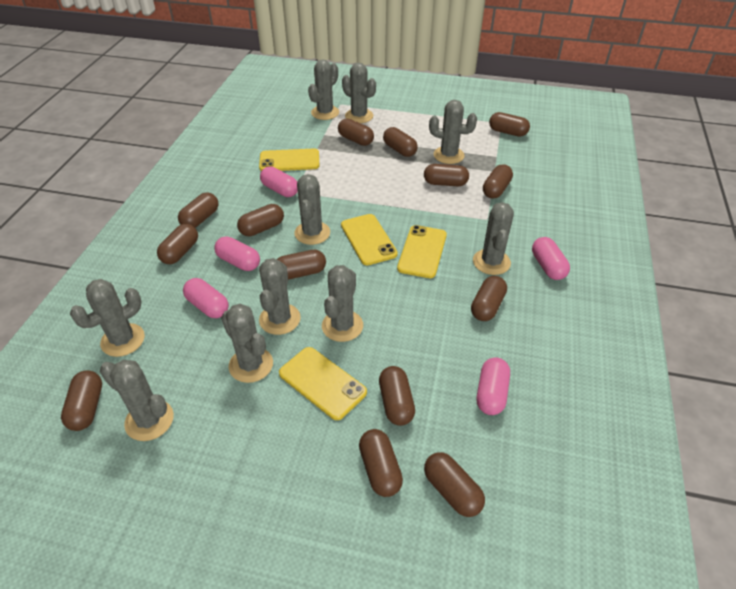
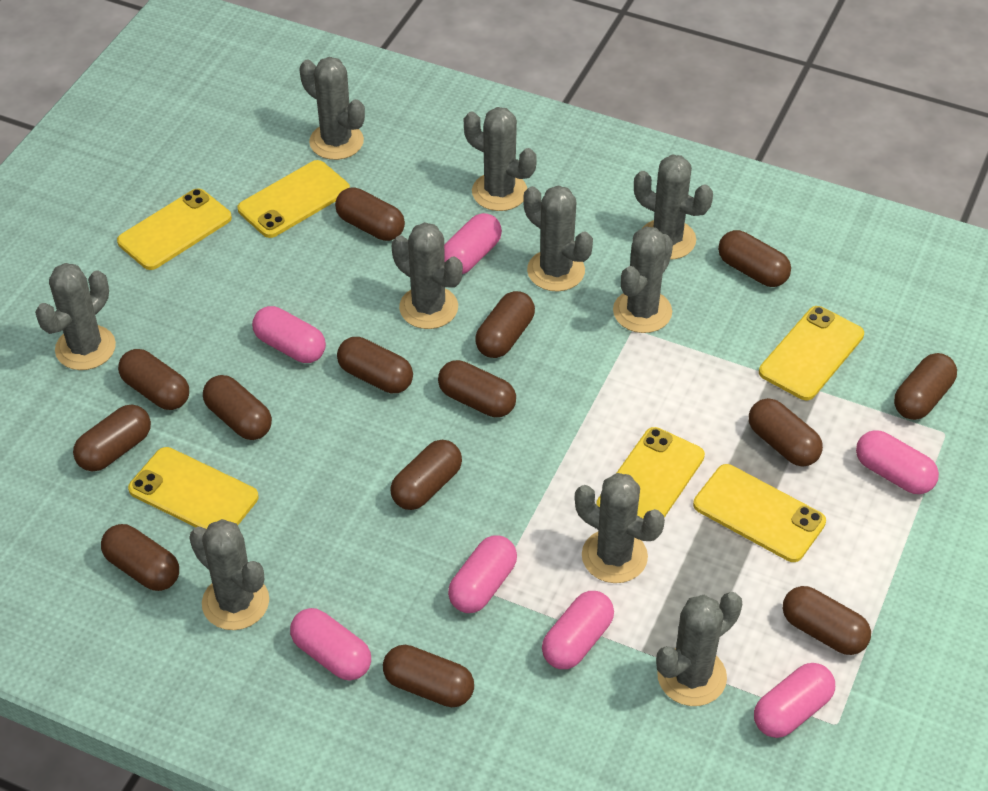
pink capsule: 5 -> 7
yellow phone: 4 -> 6

